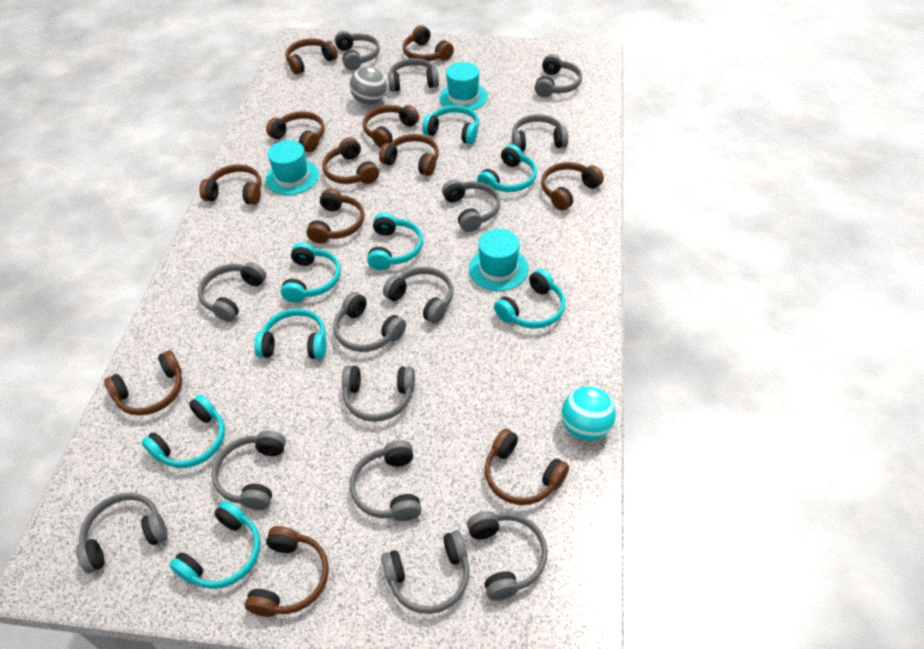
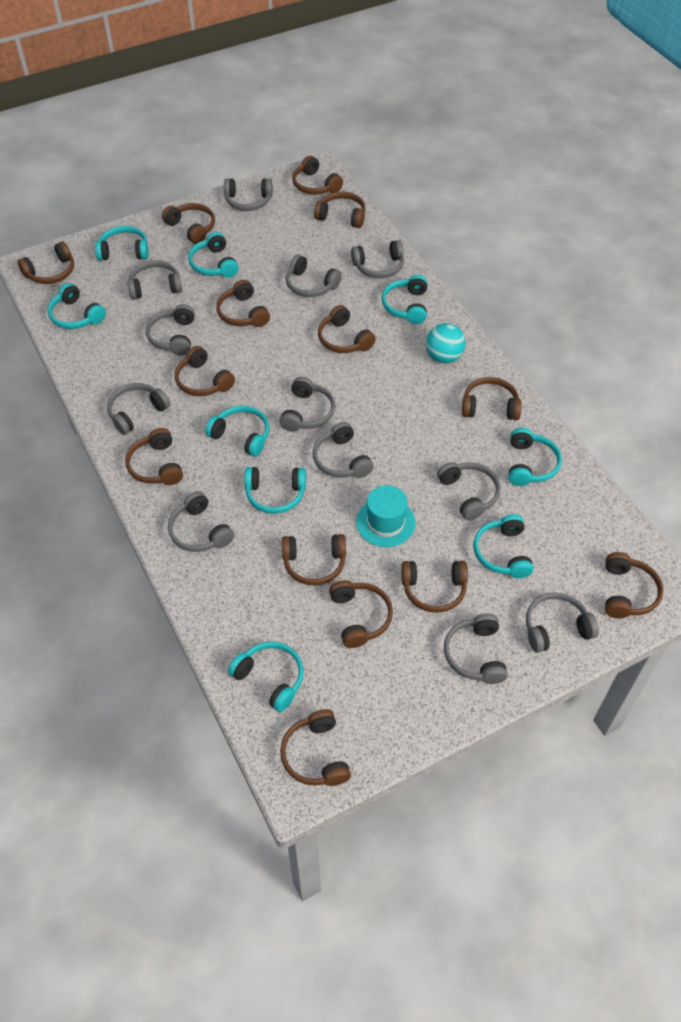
brown headphones: 12 -> 14
grey ball: 1 -> 0
grey headphones: 14 -> 12
turquoise hat: 3 -> 1
turquoise headphones: 8 -> 9

